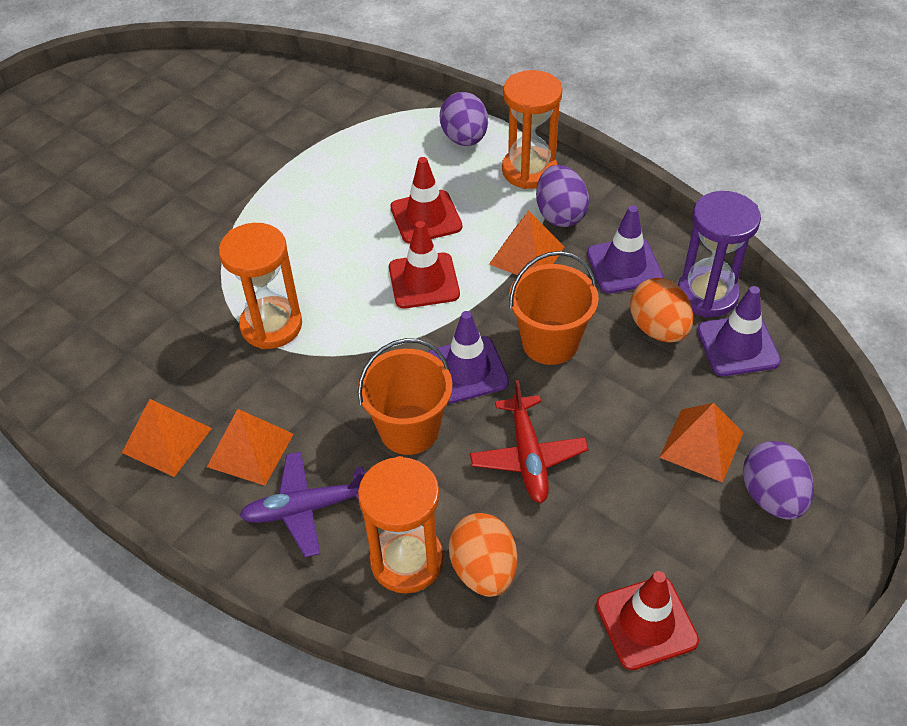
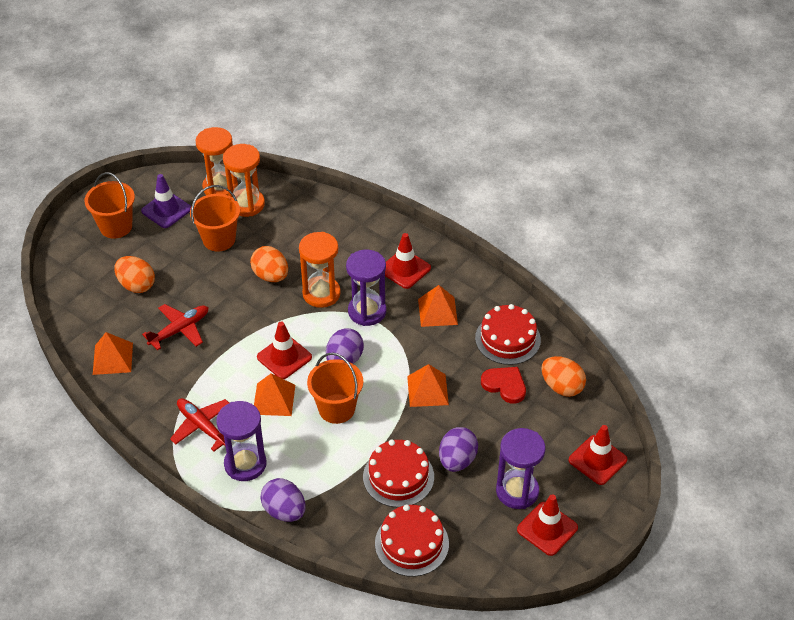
orange bucket: 2 -> 3
orange egg: 2 -> 3
purple hourglass: 1 -> 3
purple plane: 1 -> 0
purple traffic cone: 3 -> 1
red cake: 0 -> 3
red heart: 0 -> 1
red plane: 1 -> 2
red traffic cone: 3 -> 4

